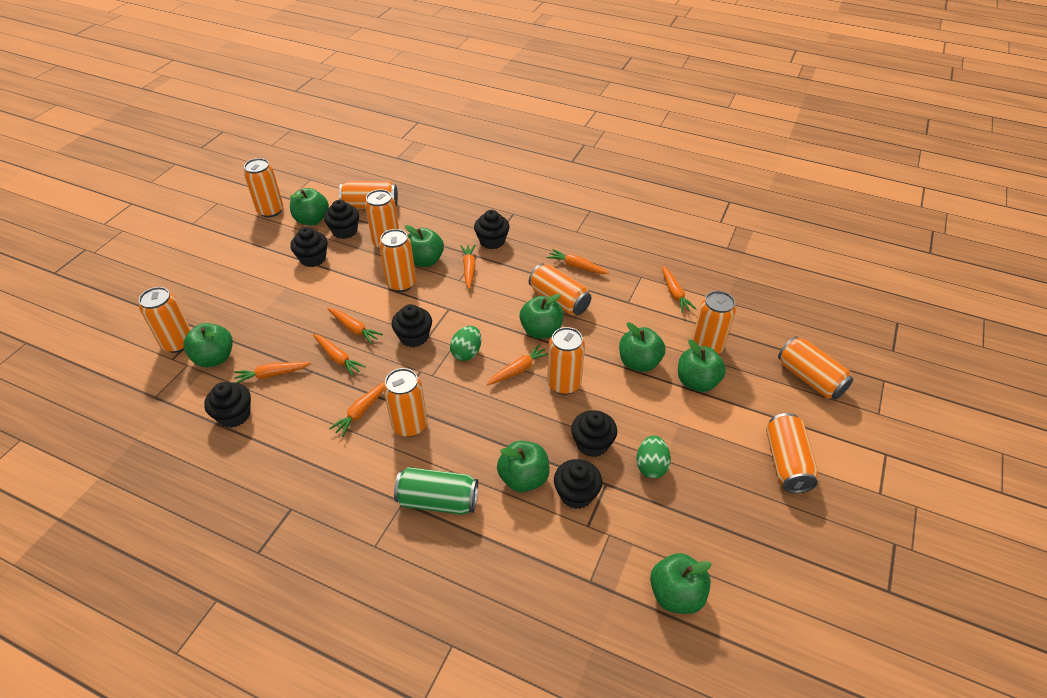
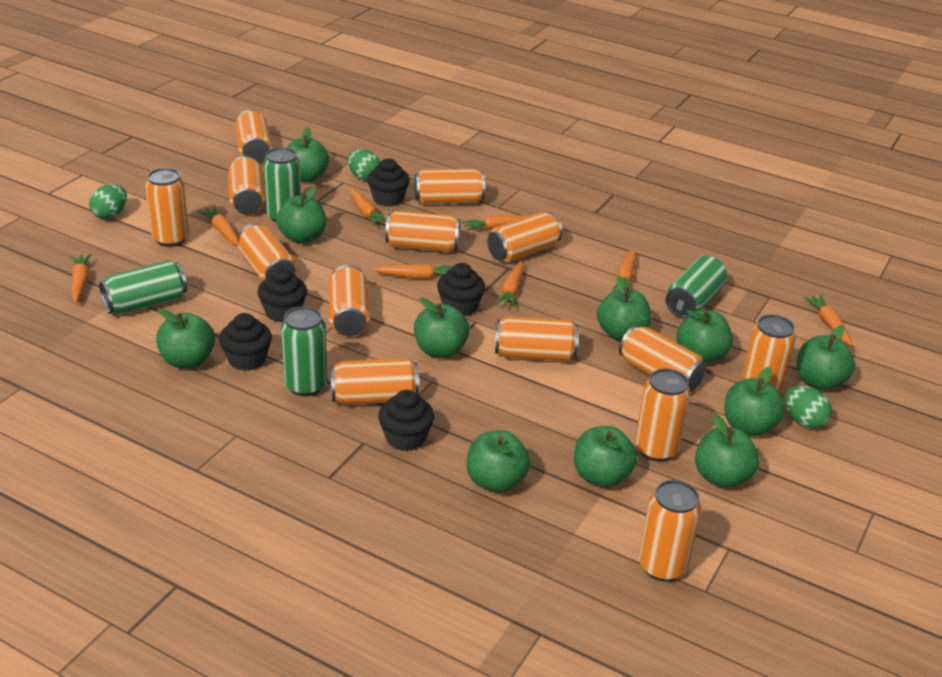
black cupcake: 7 -> 5
green apple: 8 -> 11
green can: 1 -> 4
green egg: 2 -> 3
orange can: 11 -> 14

